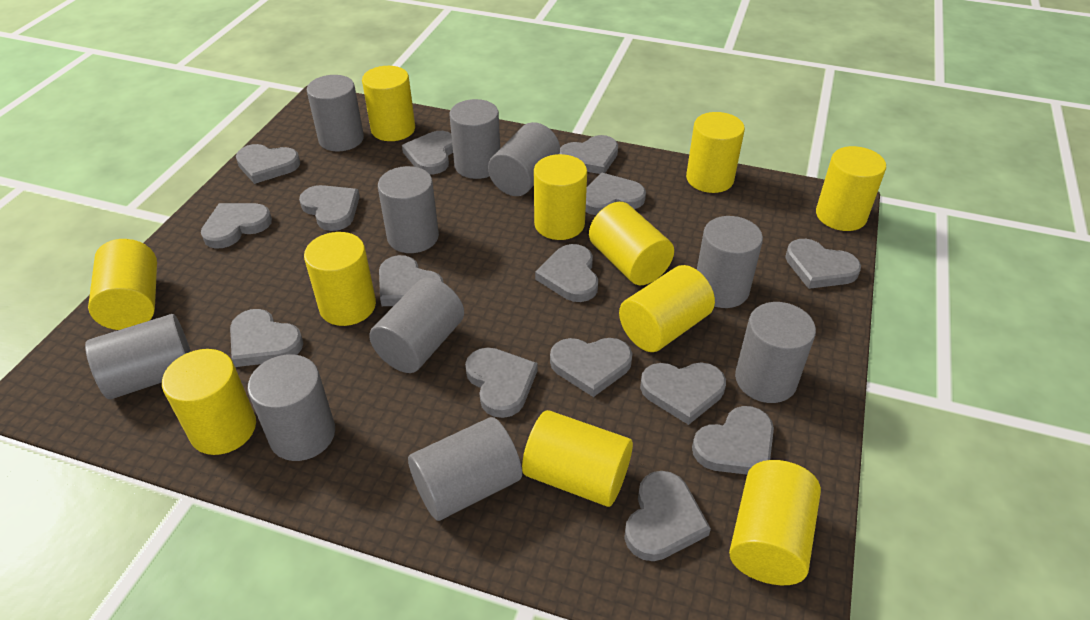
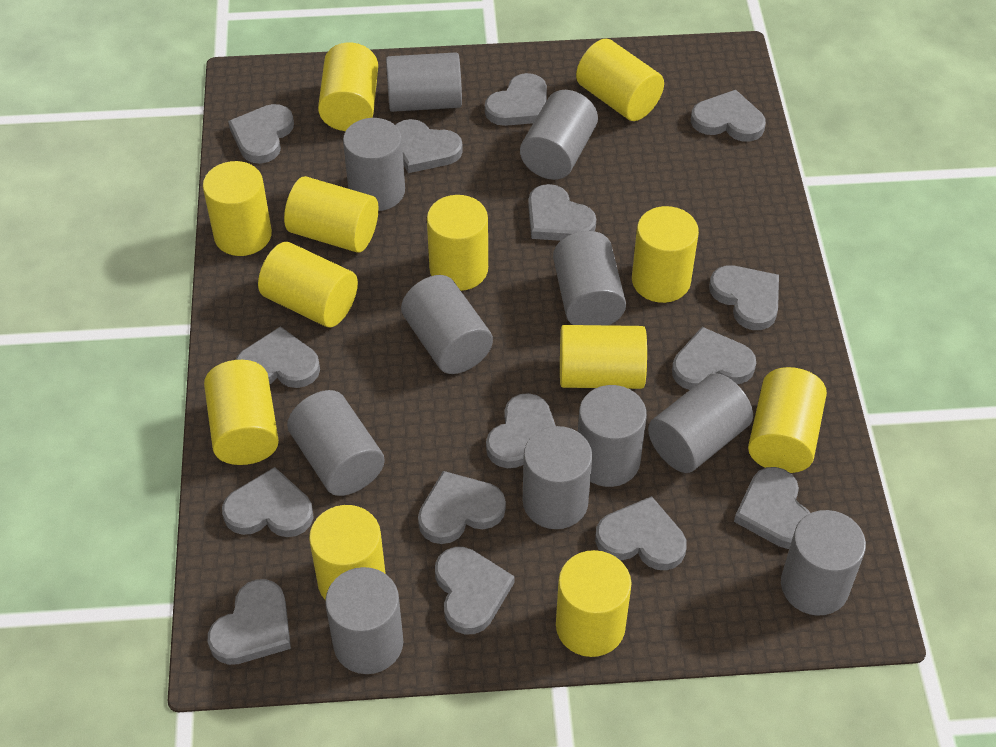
grey cylinder: 10 -> 11
yellow cylinder: 11 -> 12

